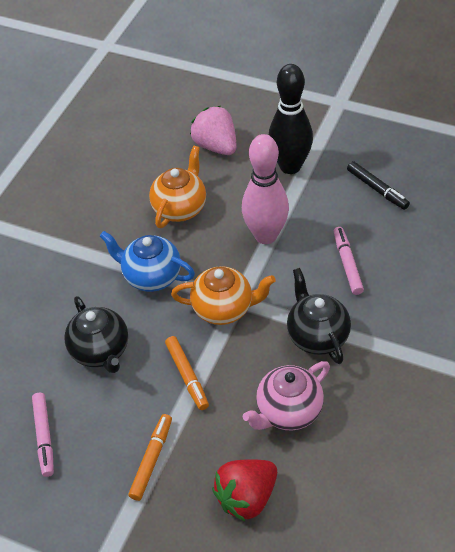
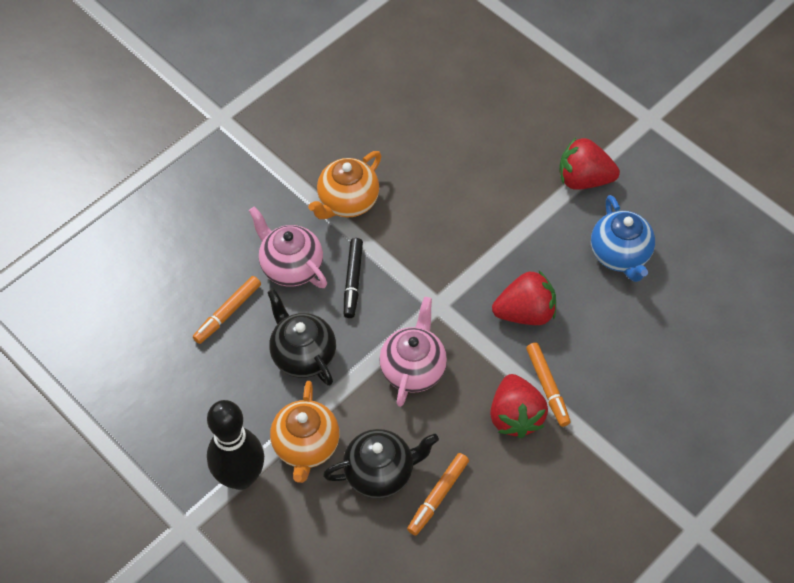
orange marker: 2 -> 3
pink bowling pin: 1 -> 0
pink marker: 2 -> 0
pink strawberry: 1 -> 0
pink teapot: 1 -> 2
red strawberry: 1 -> 3

